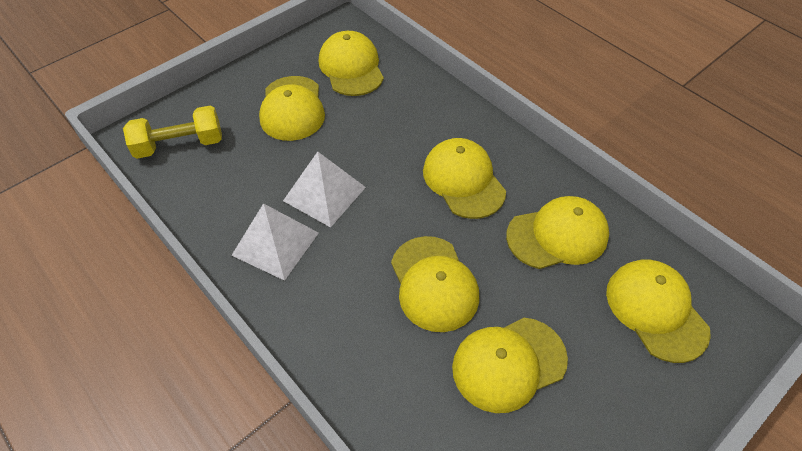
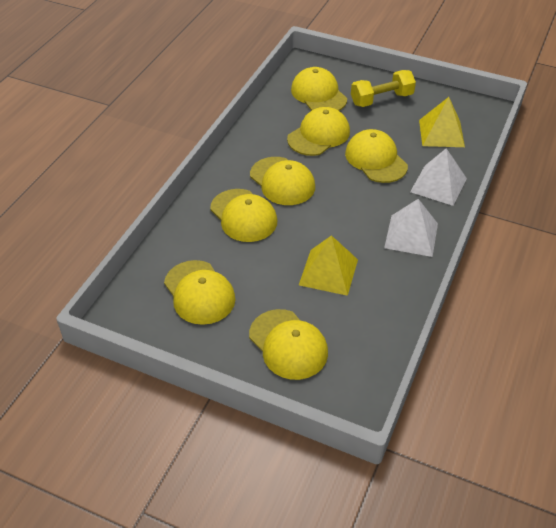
yellow pyramid: 0 -> 2

